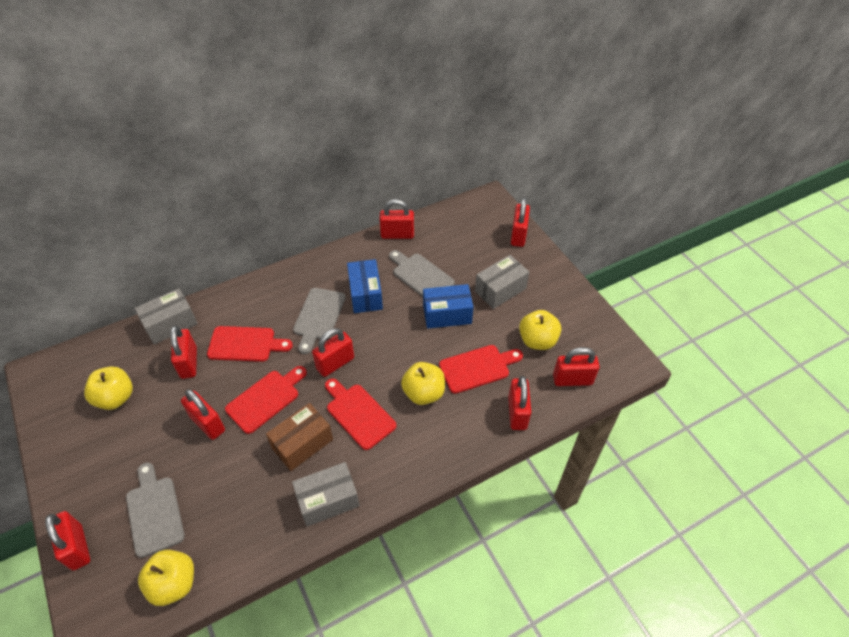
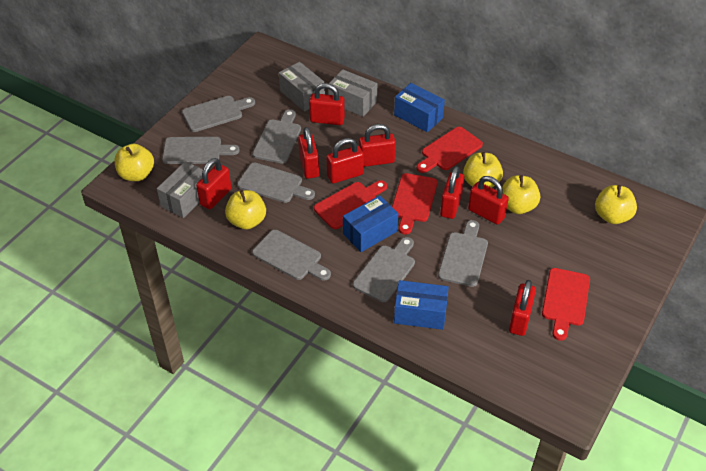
blue box: 2 -> 3
brown box: 1 -> 0
grey cutting board: 3 -> 7
yellow apple: 4 -> 5

